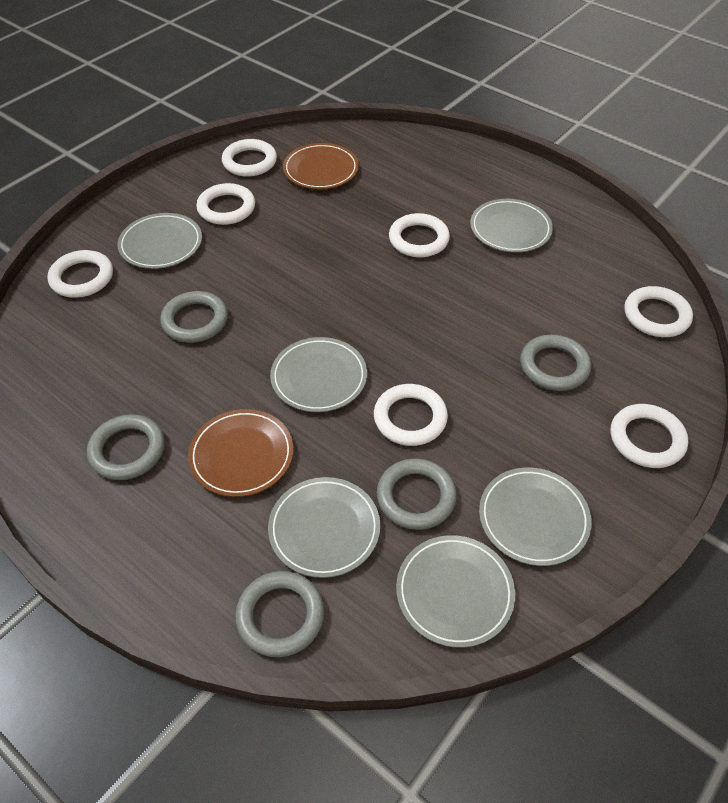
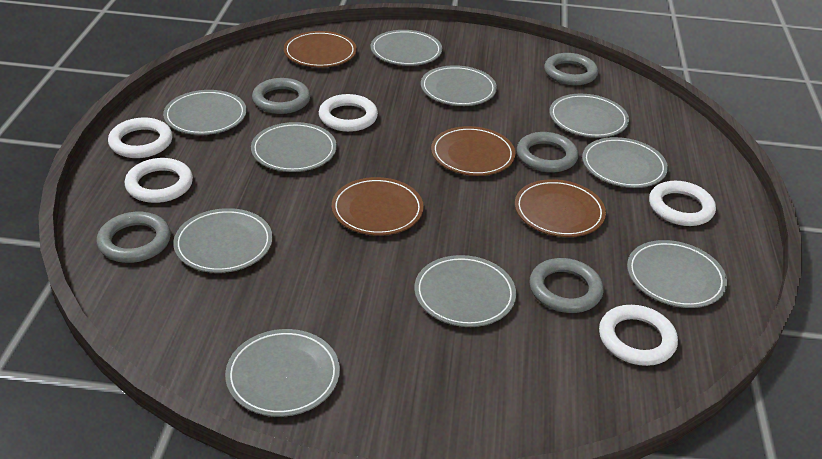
brown plate: 2 -> 4
grey plate: 6 -> 10
white ring: 7 -> 5

